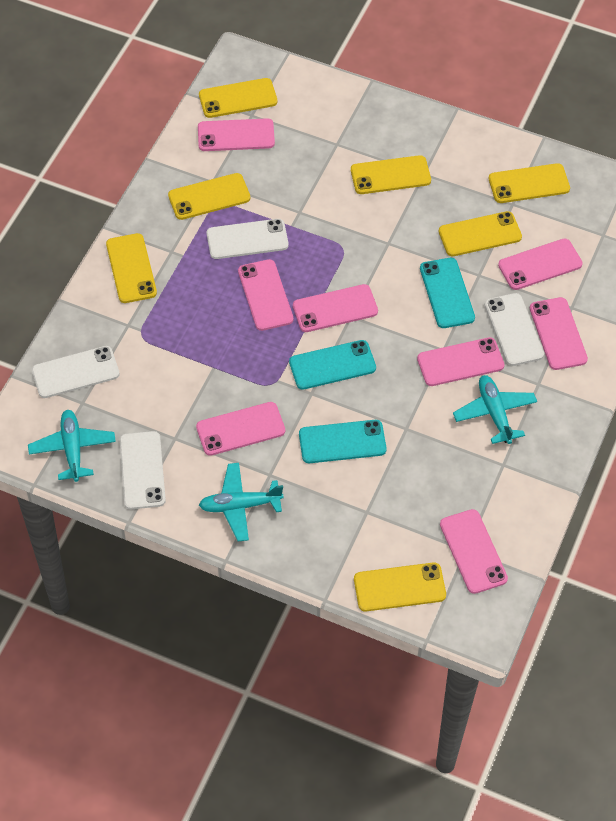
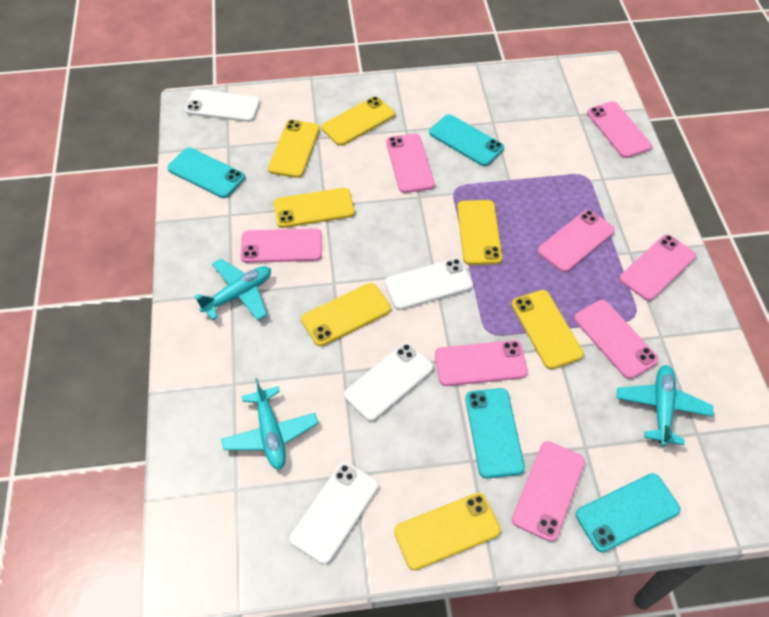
turquoise phone: 3 -> 4

